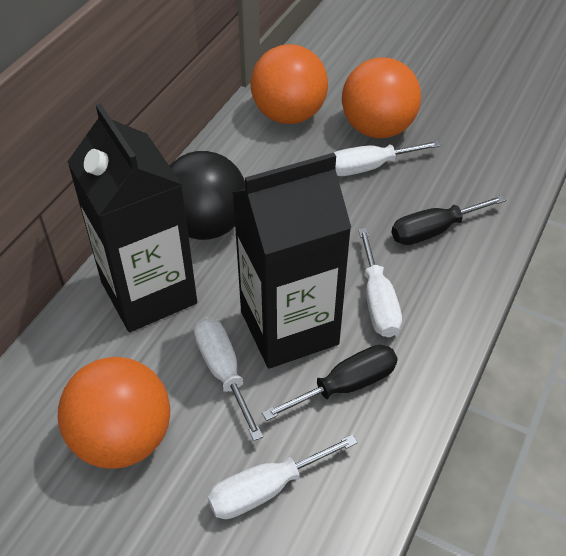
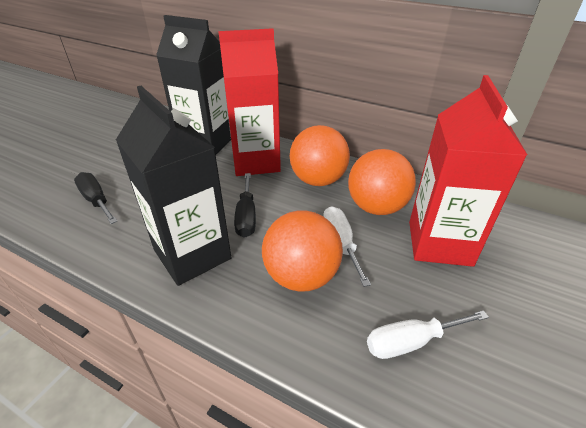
black ball: 1 -> 0
red carton: 0 -> 2
white screwdriver: 4 -> 2

